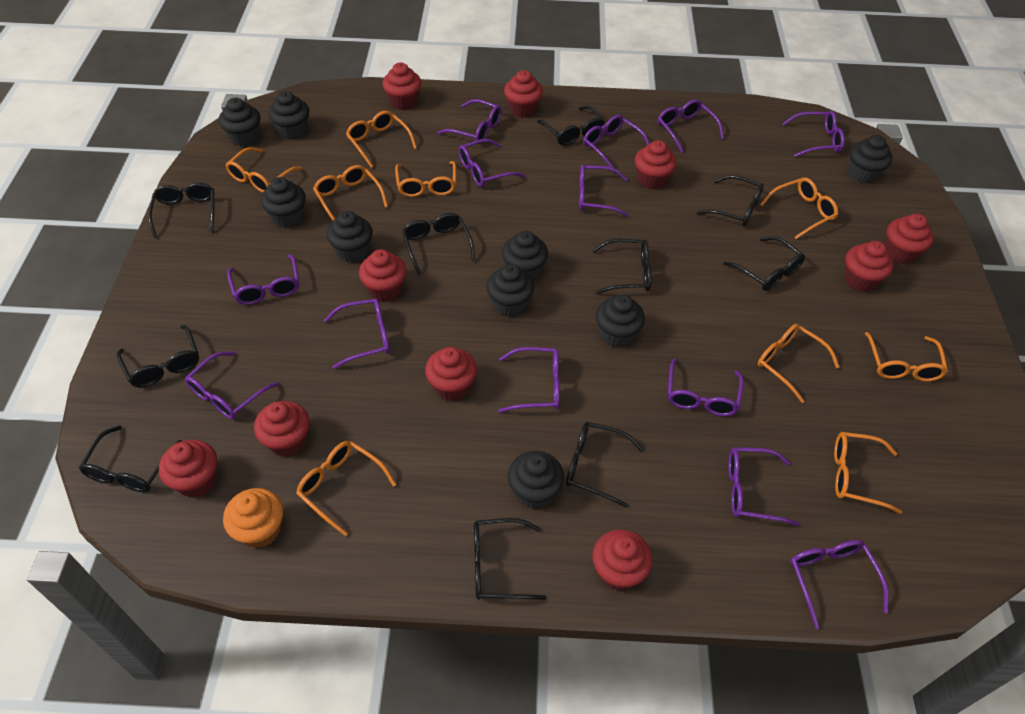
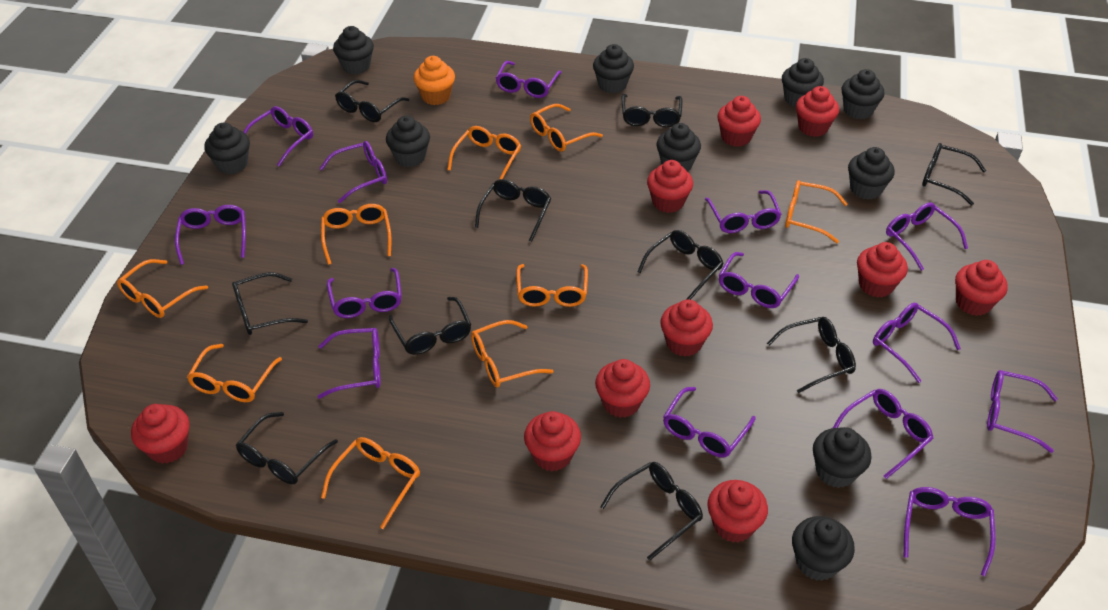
black cupcake: 9 -> 10
purple glasses: 13 -> 14

